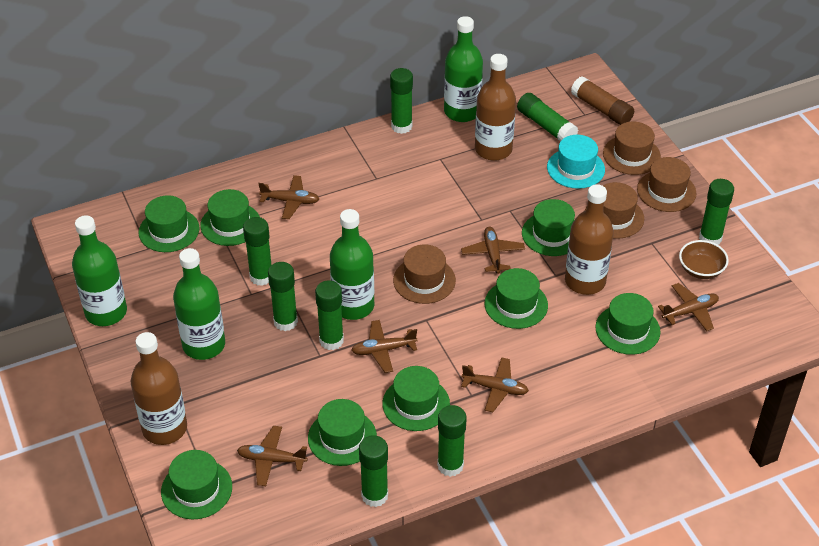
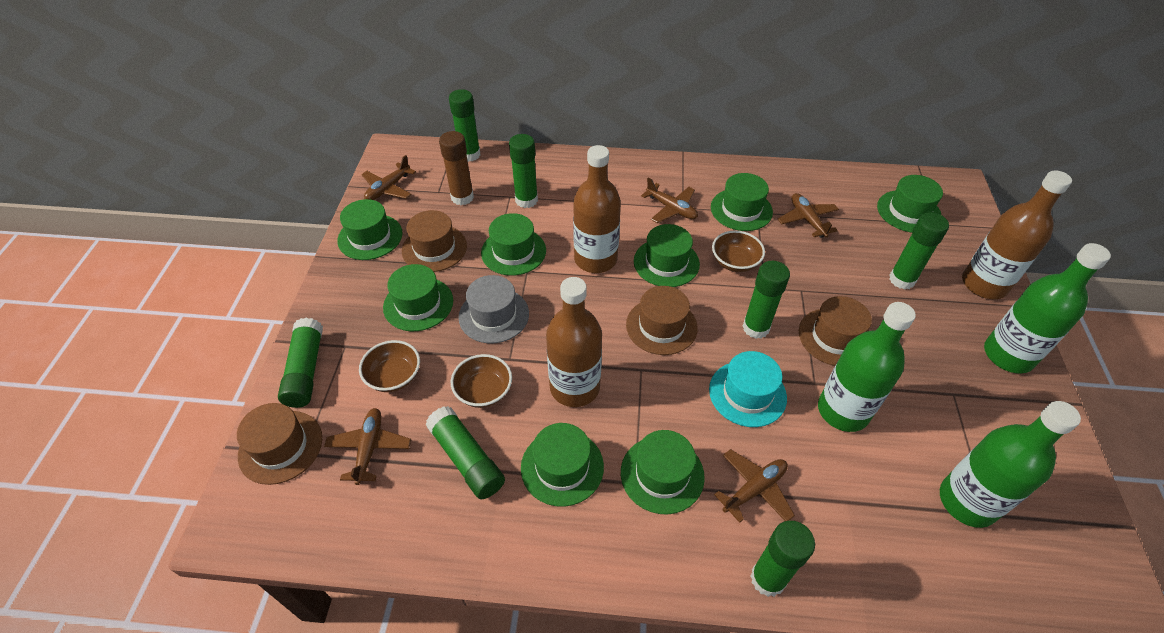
brown bowl: 1 -> 3
brown plane: 6 -> 5
green bottle: 4 -> 3
green glue stick: 8 -> 7
grey hat: 0 -> 1

